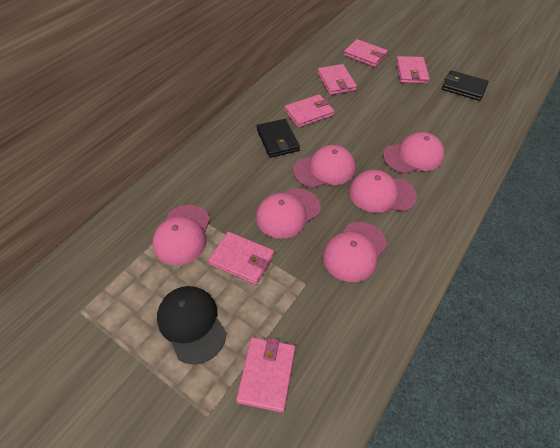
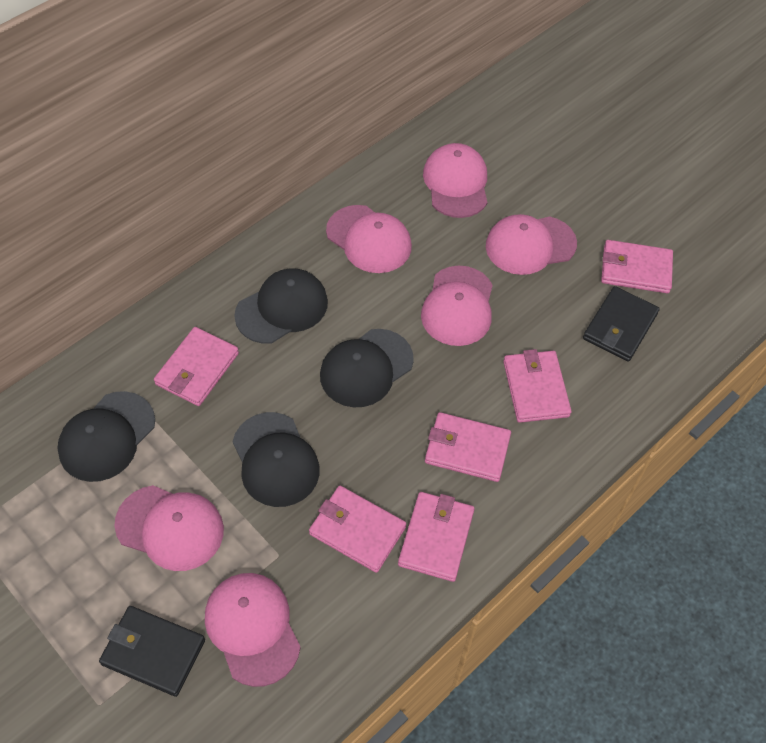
black cap: 1 -> 4

